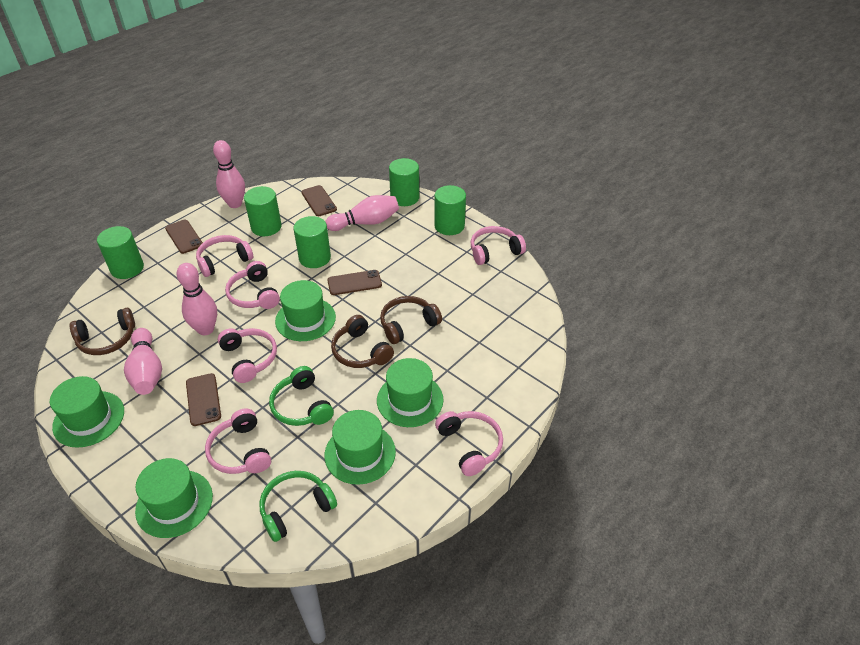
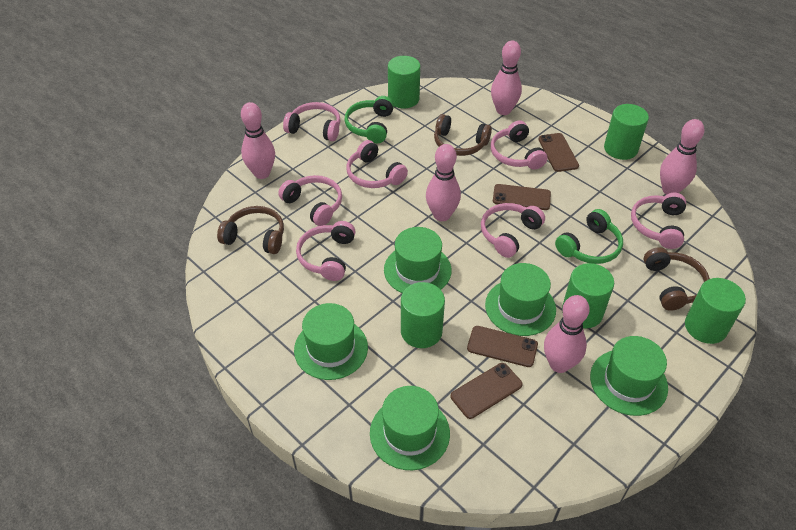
pink bowling pin: 4 -> 5
pink headphones: 6 -> 7

